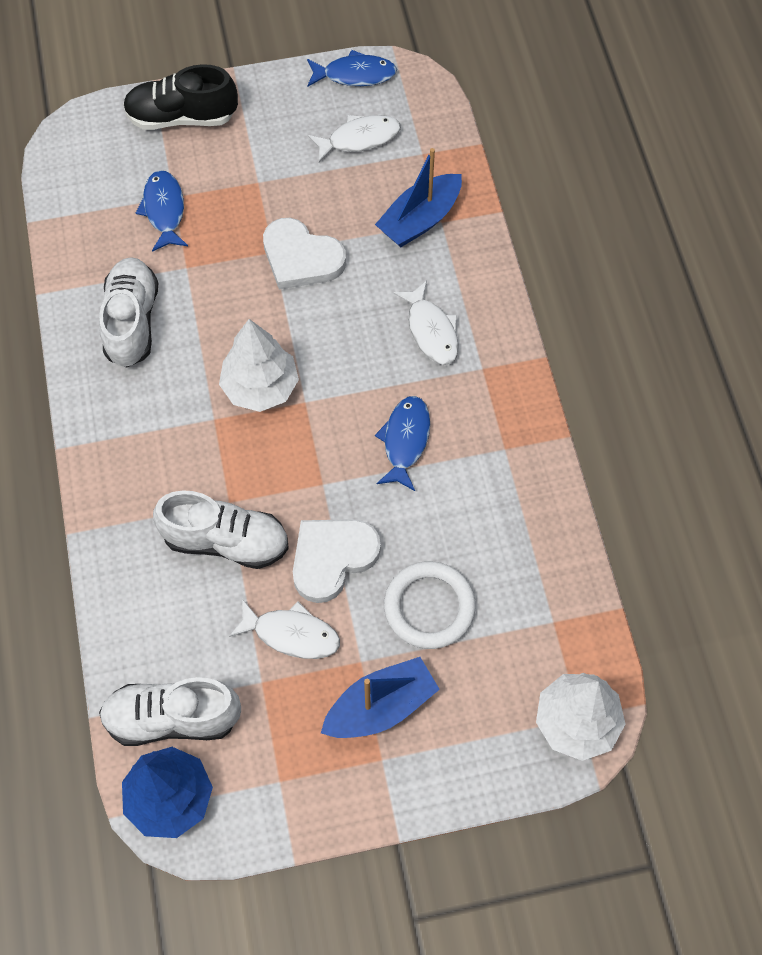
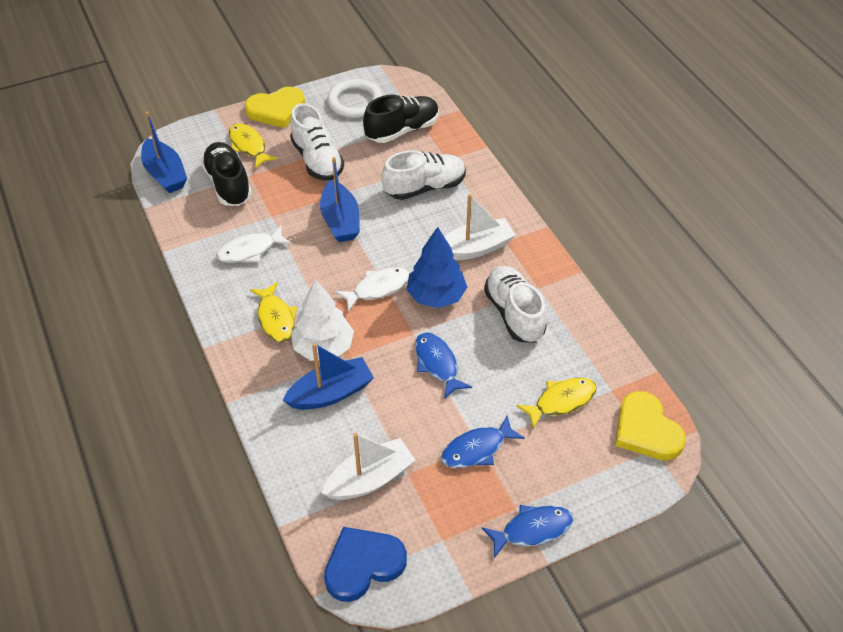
black shoe: 1 -> 2
blue boat: 2 -> 3
blue heart: 0 -> 1
white boat: 0 -> 2
white fish: 3 -> 2
white heart: 2 -> 0
white tree: 2 -> 1
yellow fish: 0 -> 3
yellow heart: 0 -> 2

